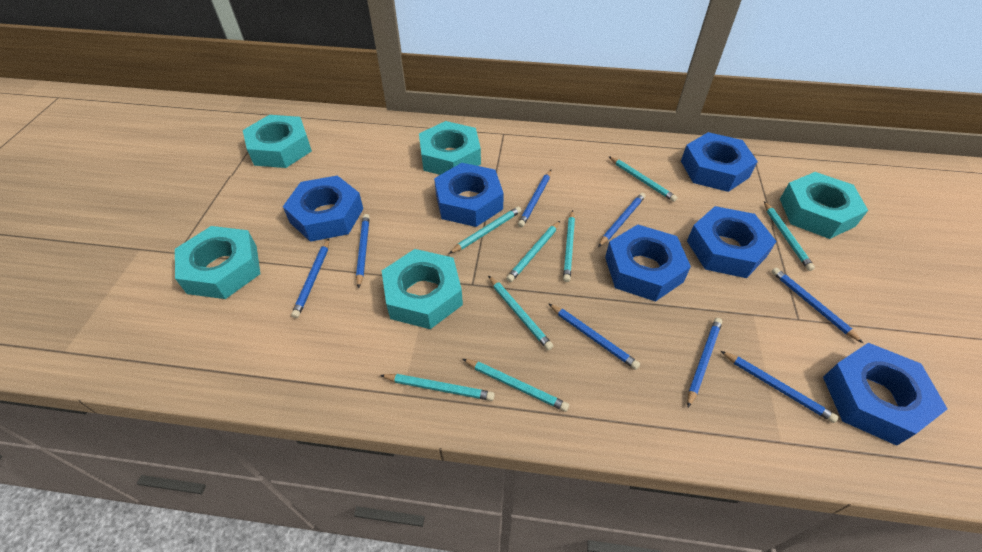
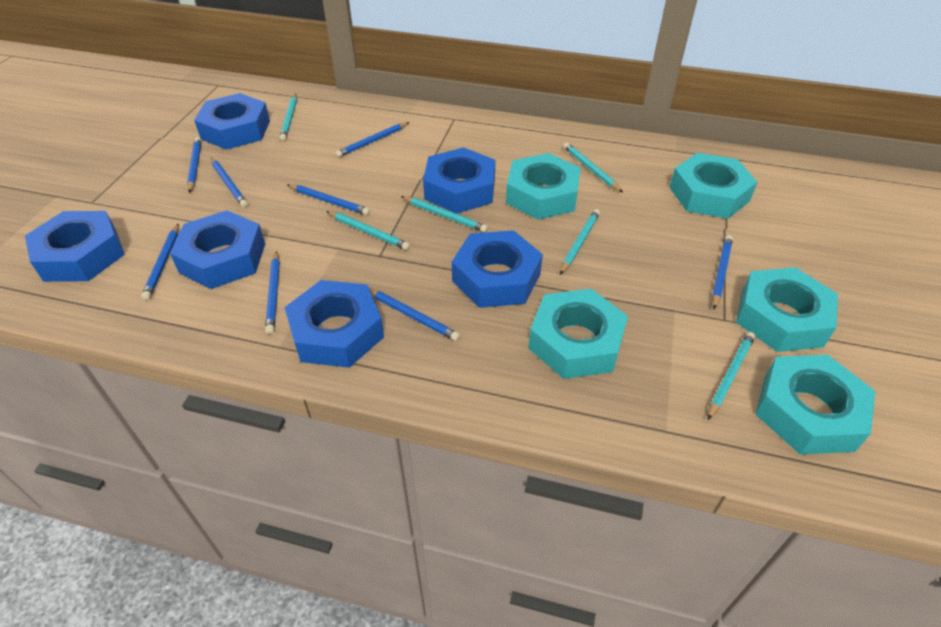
turquoise pencil: 8 -> 6

